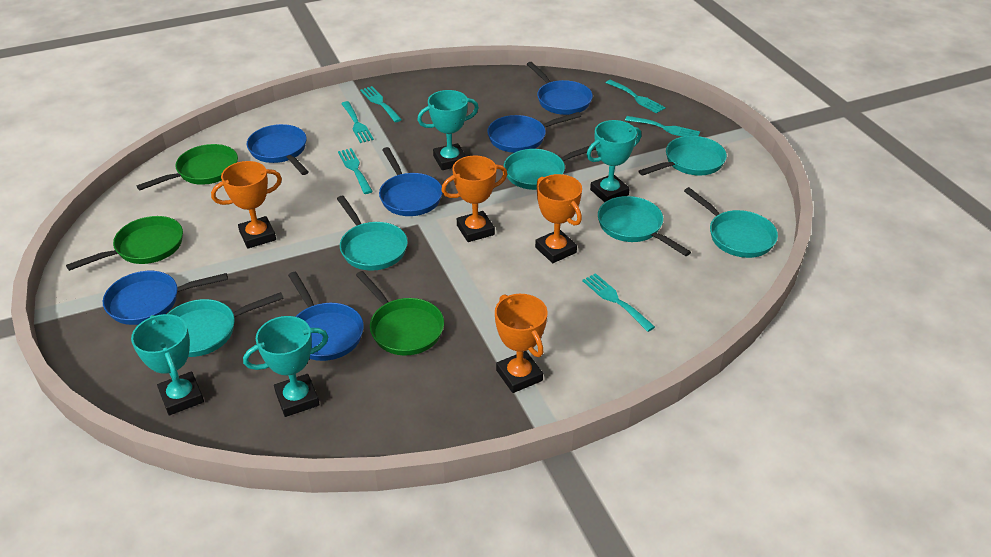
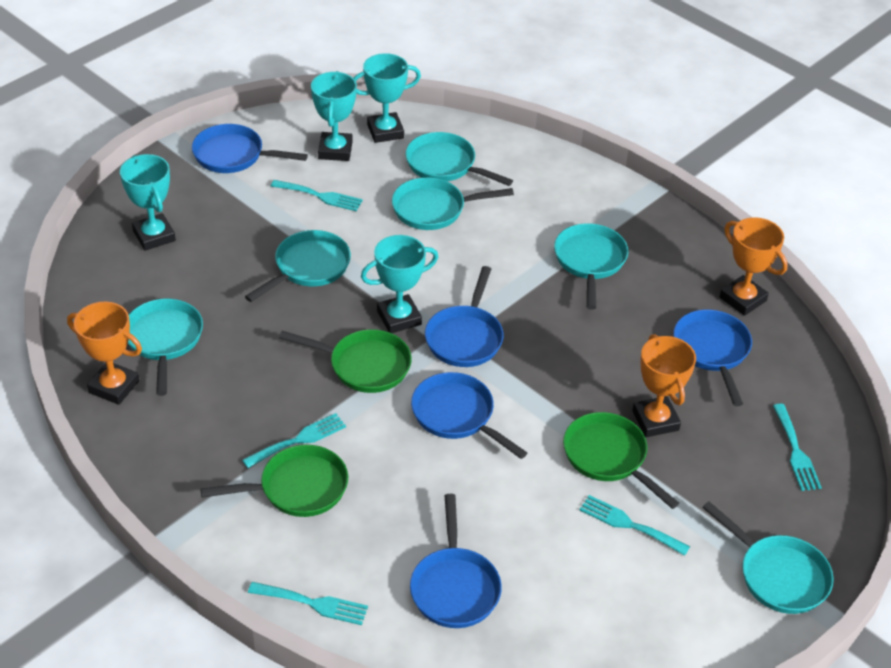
blue pan: 6 -> 5
orange trophy: 4 -> 3
turquoise fork: 6 -> 5

